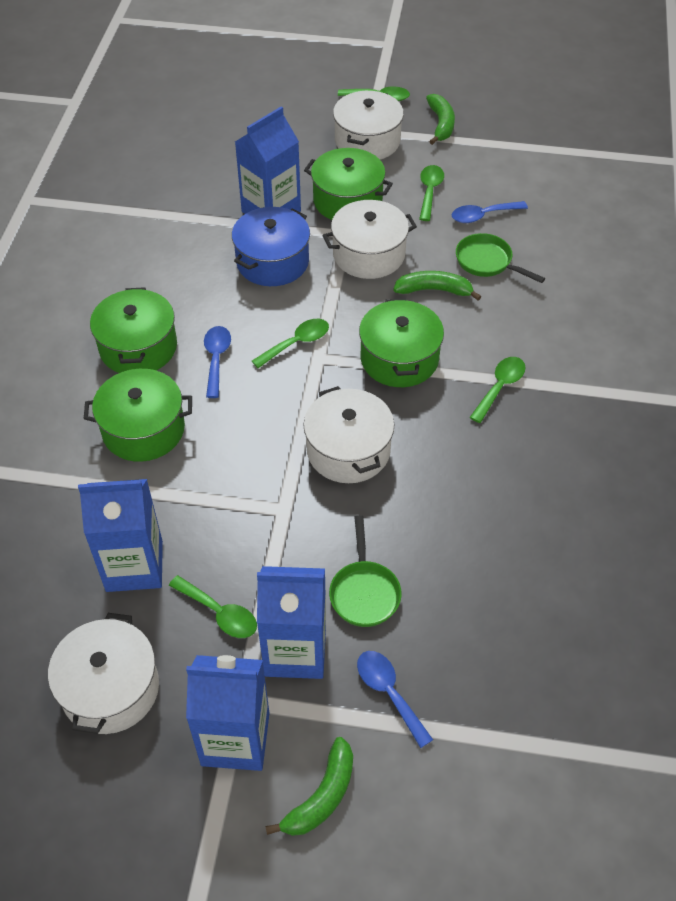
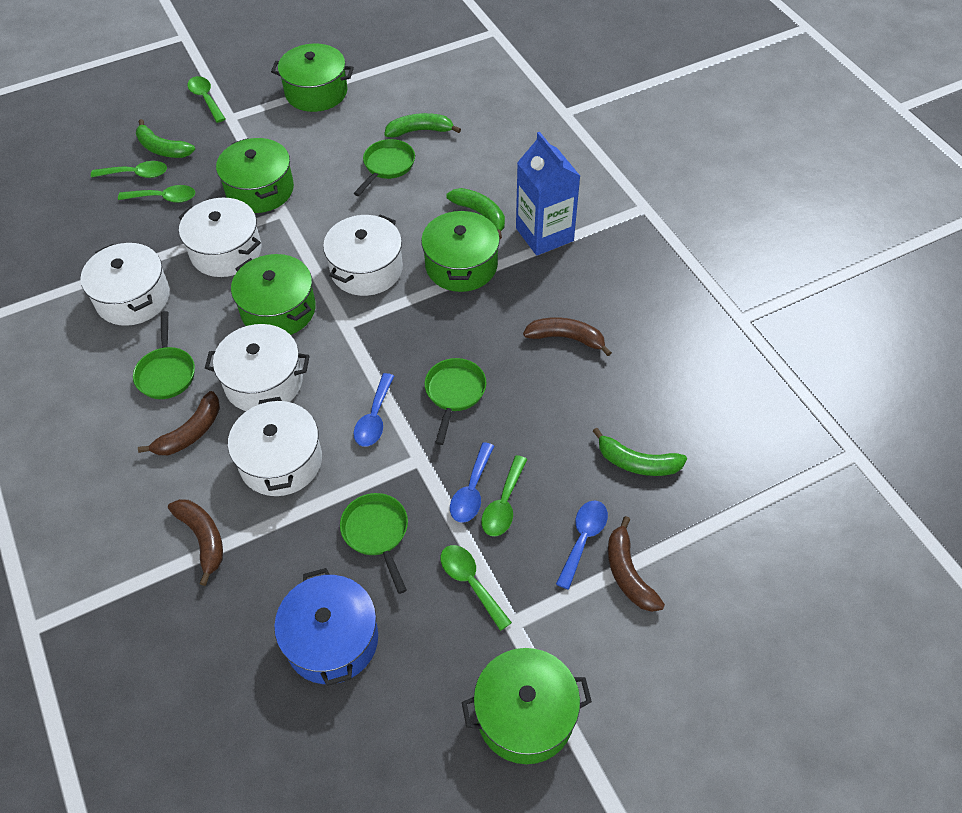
blue carton: 4 -> 1
brown banana: 0 -> 4
green banana: 3 -> 4
green pan: 2 -> 4
green pot: 4 -> 5
white pot: 4 -> 5

